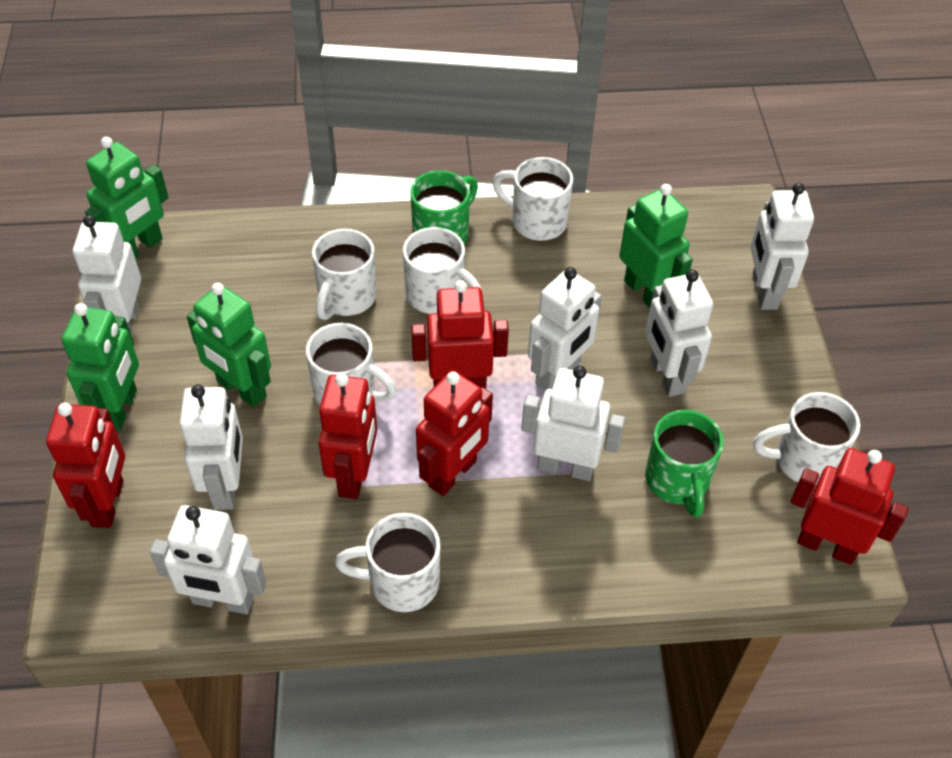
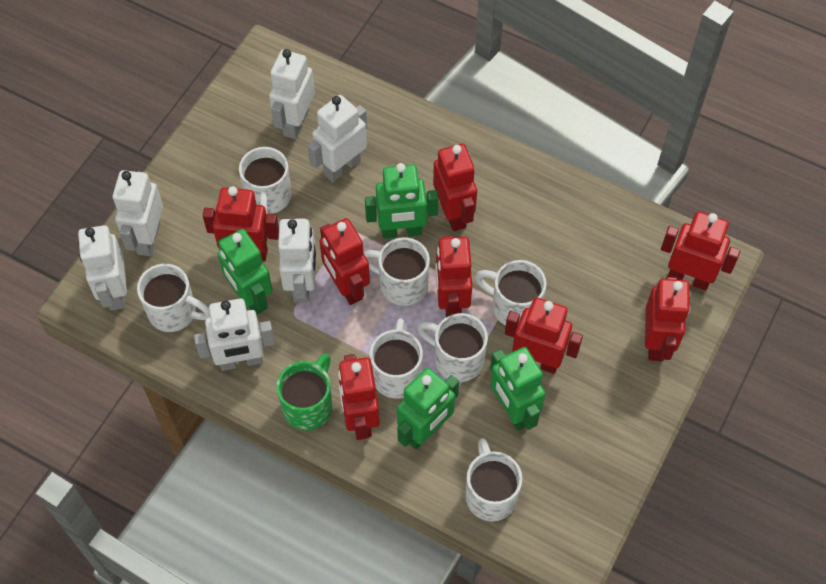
green mug: 2 -> 1
red robot: 5 -> 8
white mug: 6 -> 7
white robot: 7 -> 6

